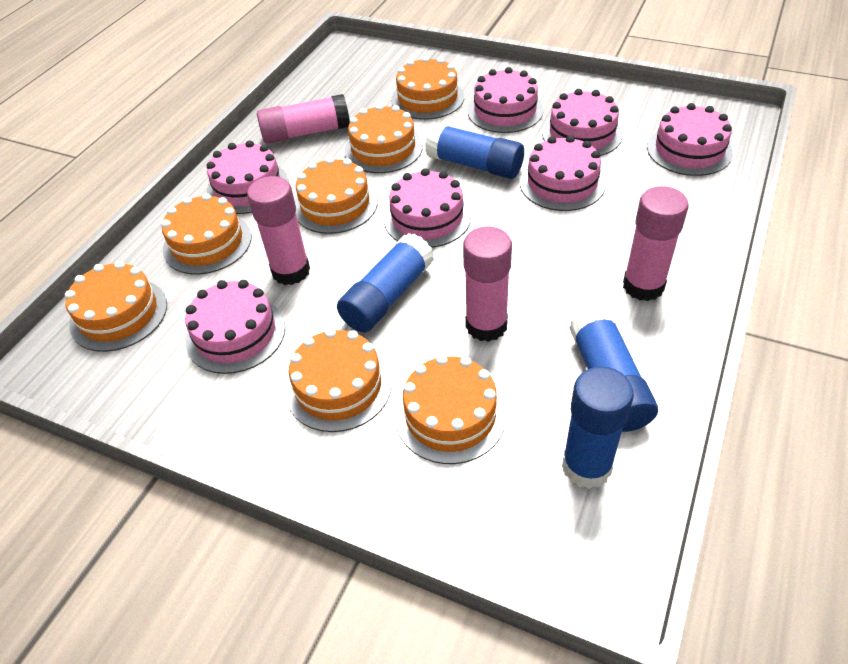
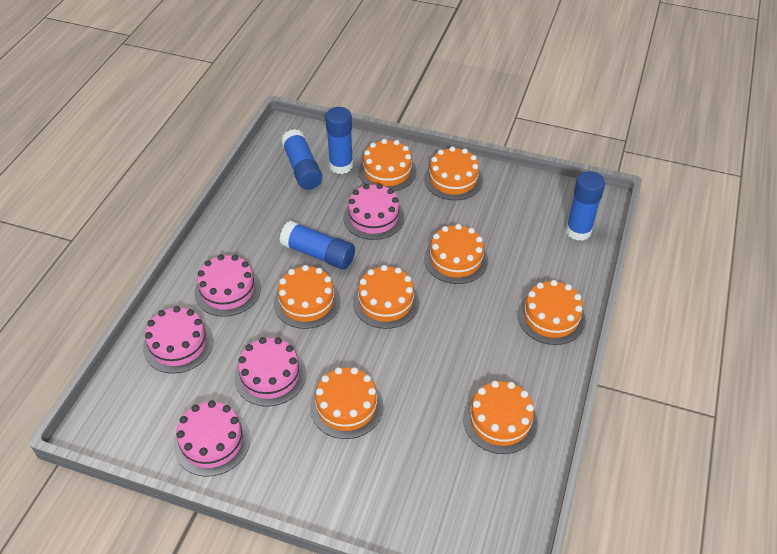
orange cake: 7 -> 8
pink cake: 7 -> 5
pink glue stick: 4 -> 0

